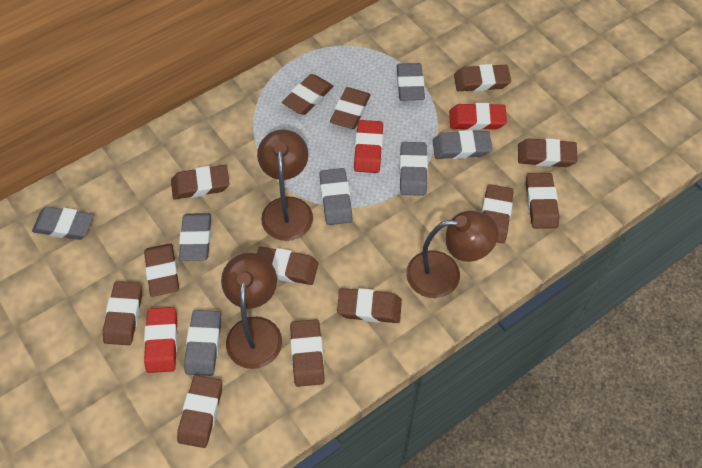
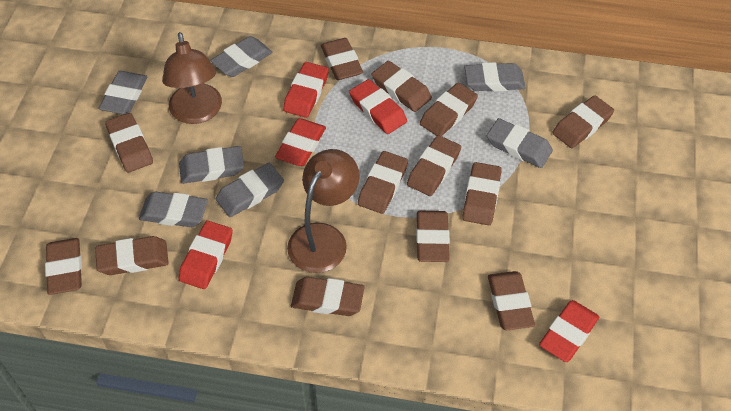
brown lamp: 3 -> 2
red eraser: 3 -> 5

